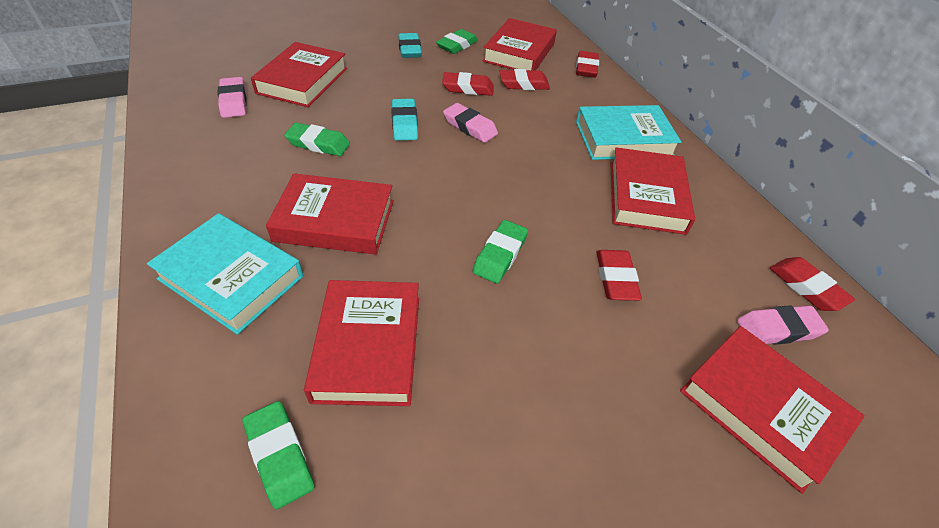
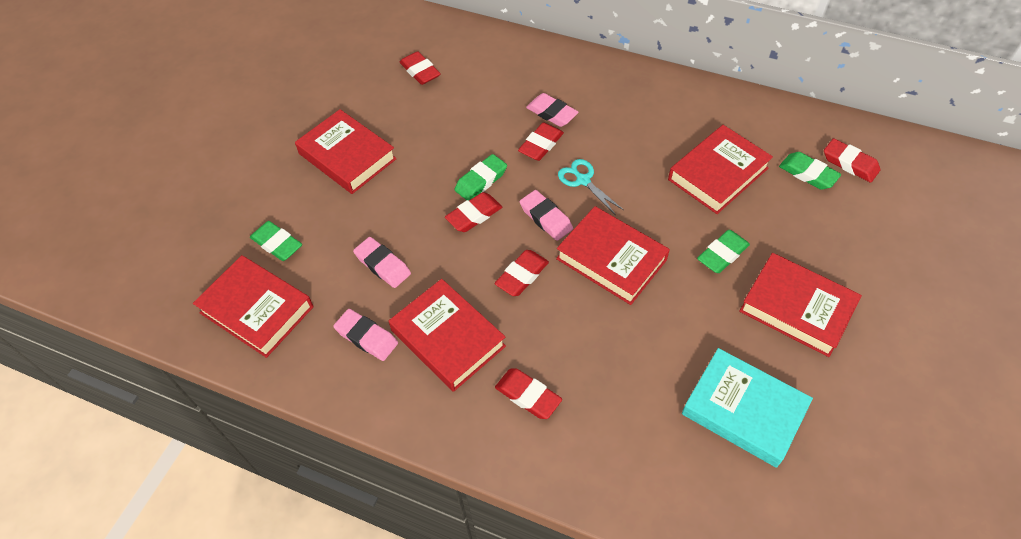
pink eraser: 3 -> 4
red eraser: 5 -> 6
turquoise book: 2 -> 1
turquoise eraser: 2 -> 0
turquoise scissors: 0 -> 1

